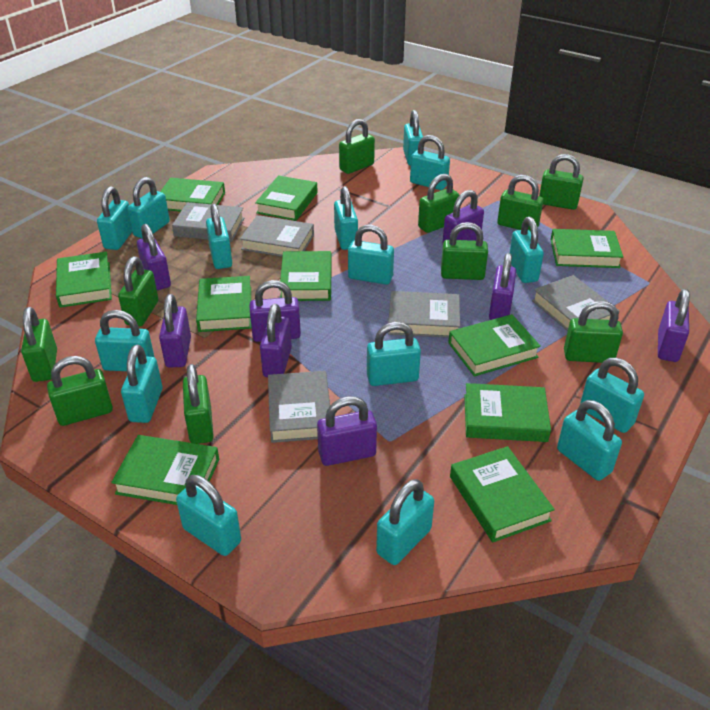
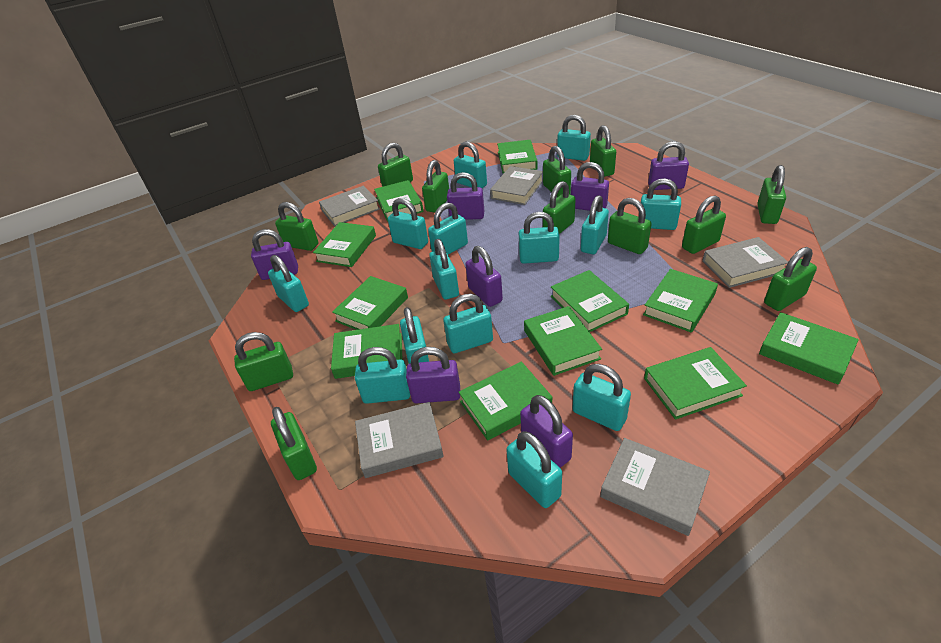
green book: 10 -> 11
green padlock: 10 -> 12
purple padlock: 8 -> 7
turquoise padlock: 15 -> 14

